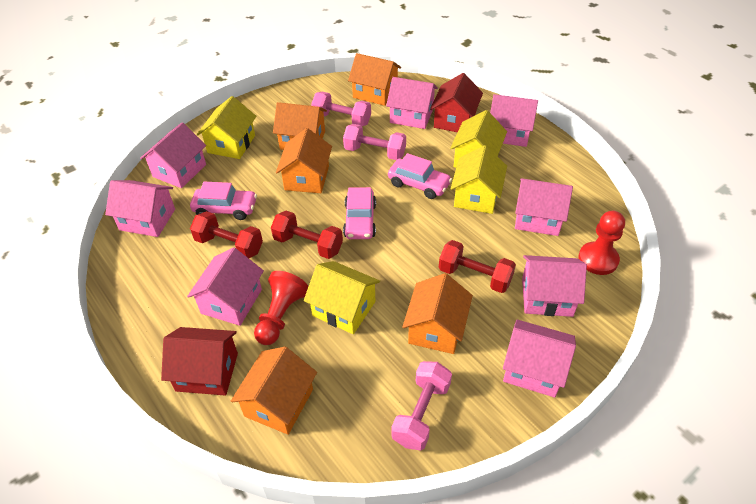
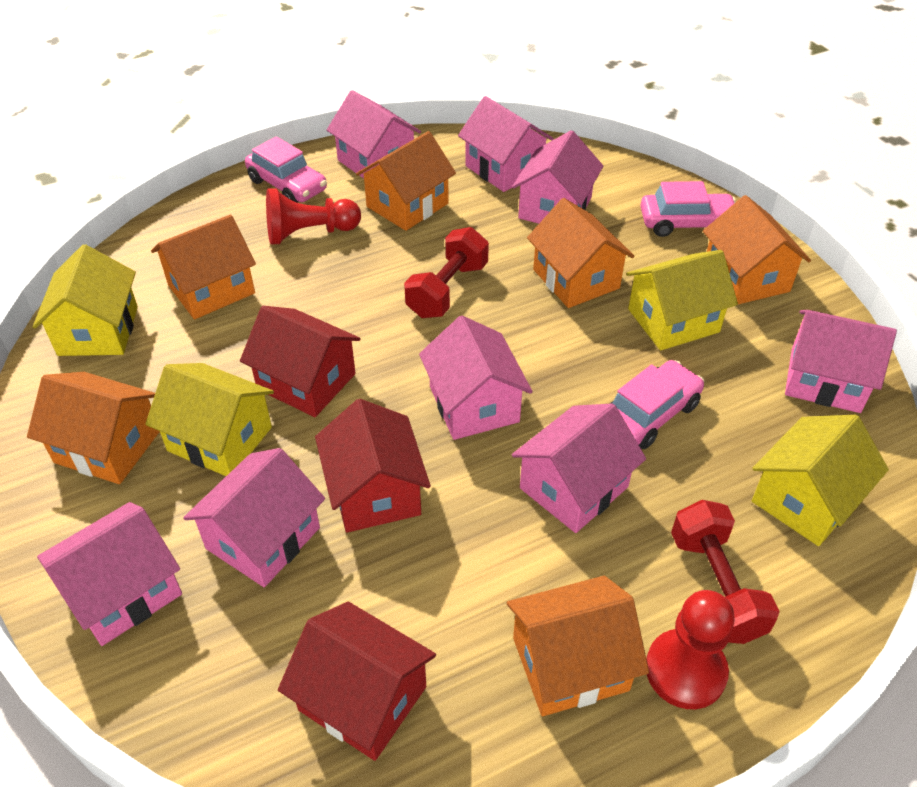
orange house: 5 -> 6
pink dumbbell: 3 -> 0
red dumbbell: 3 -> 2
red house: 2 -> 3

